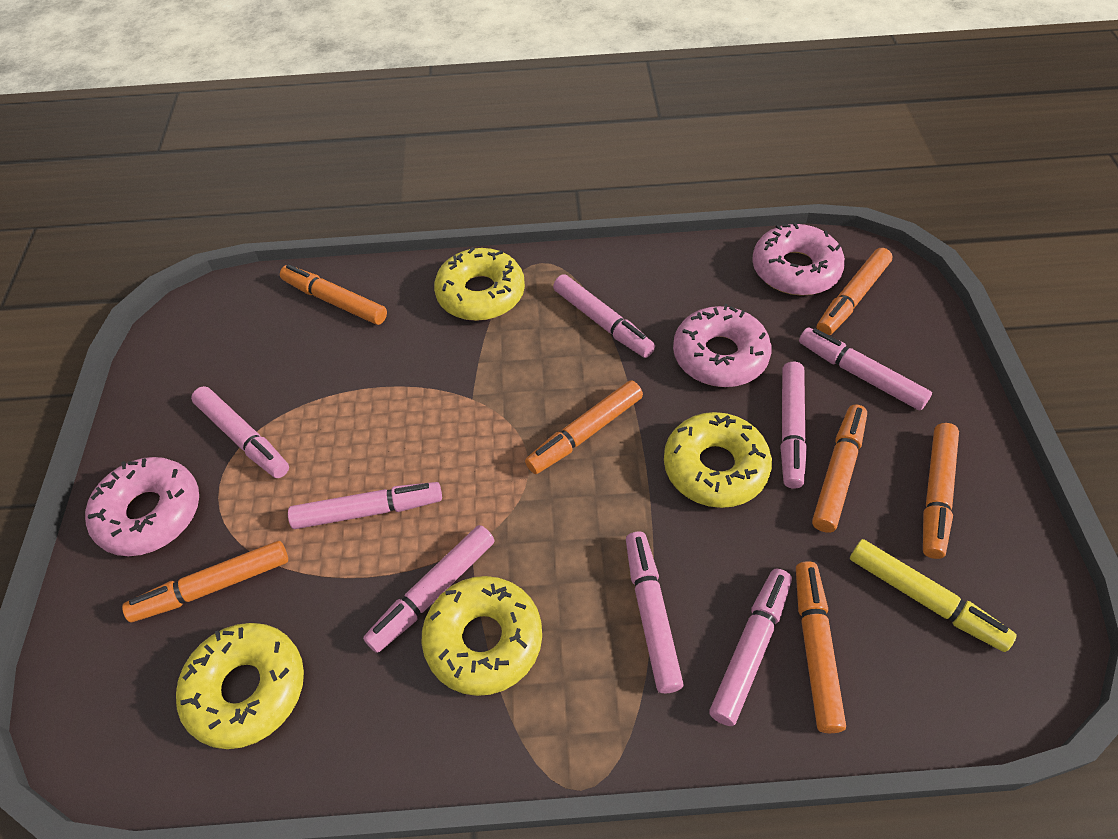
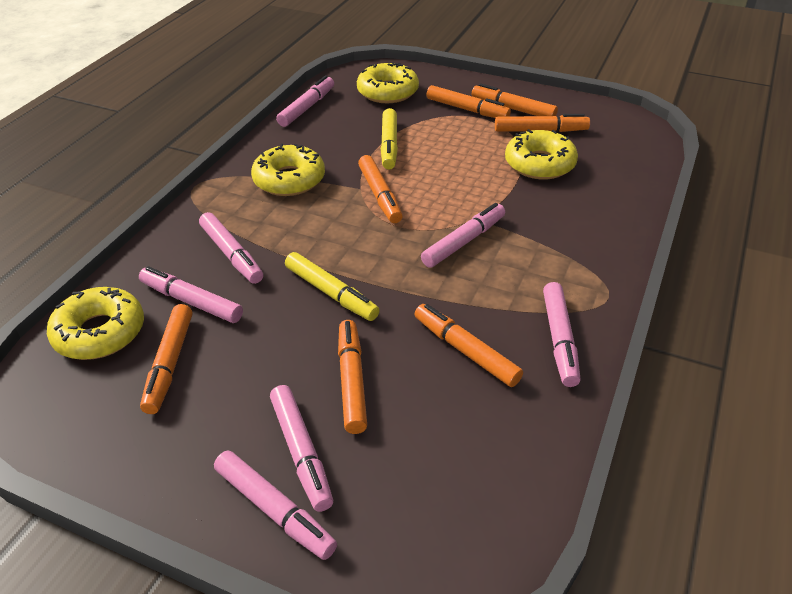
pink donut: 3 -> 0
pink marker: 8 -> 7
yellow marker: 1 -> 2

